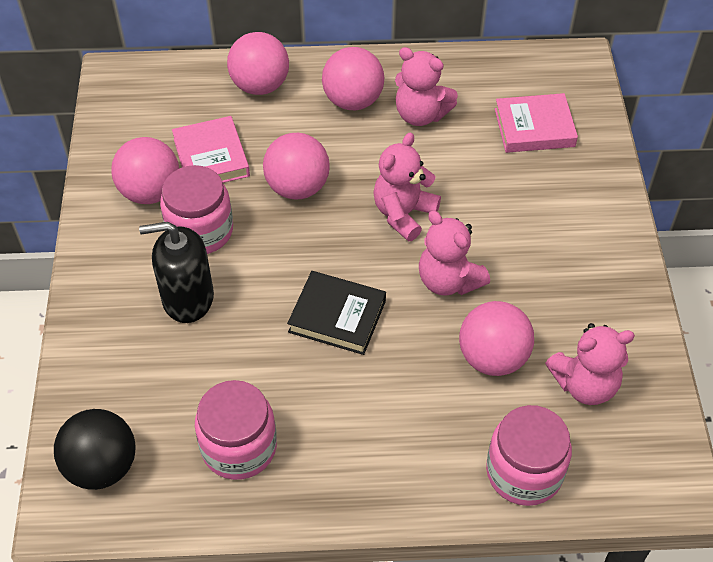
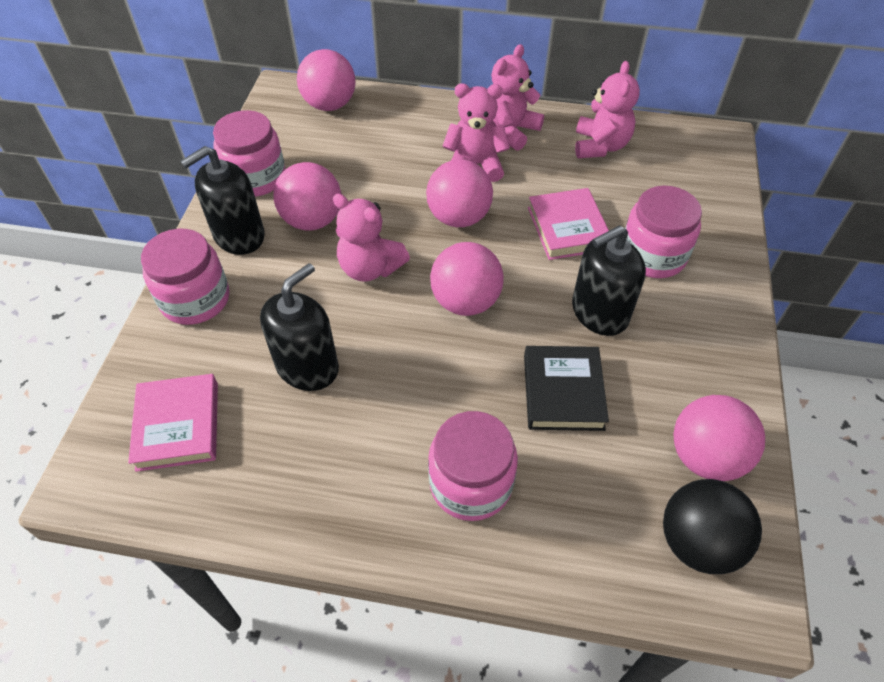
black soap dispenser: 1 -> 3
pink jar: 3 -> 4

